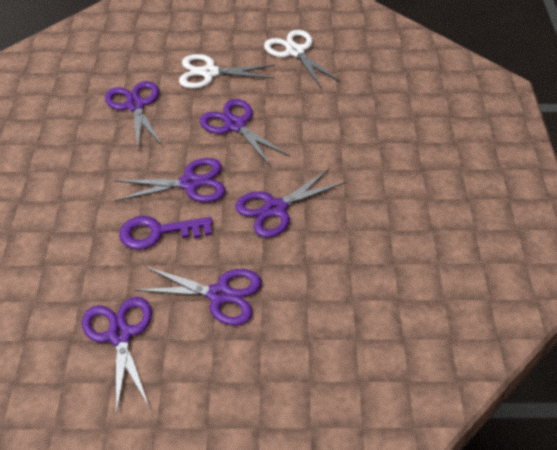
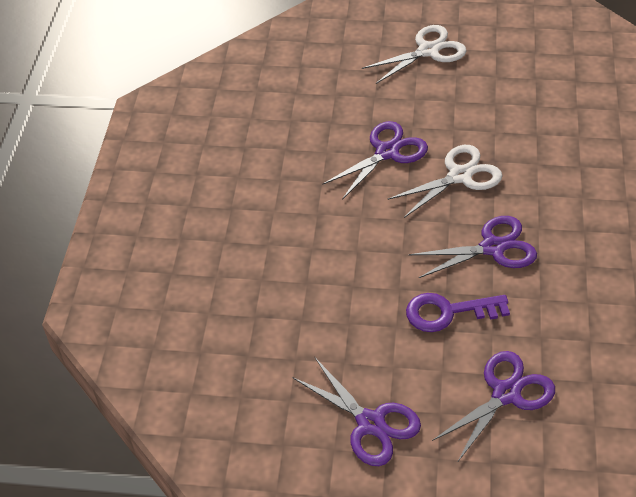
purple scissors: 6 -> 4

